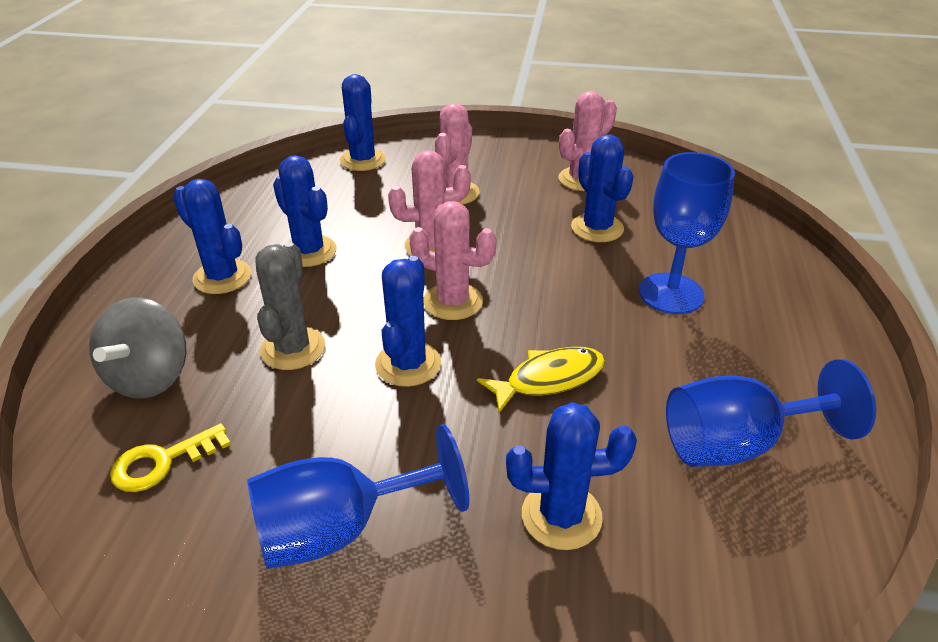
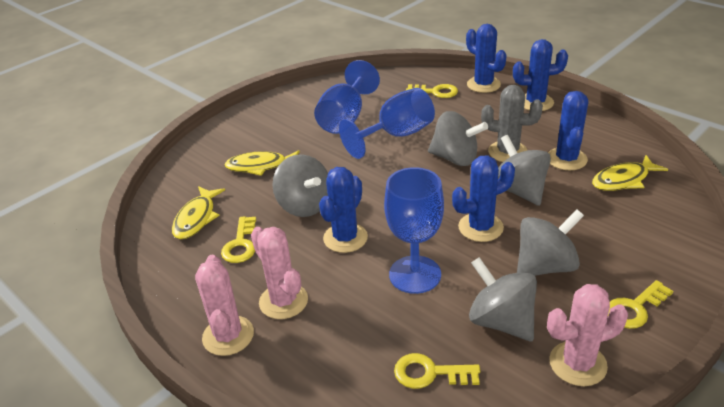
blue cactus: 6 -> 5
grey spinning top: 1 -> 5
pink cactus: 4 -> 3
yellow fish: 1 -> 3
yellow key: 1 -> 4

